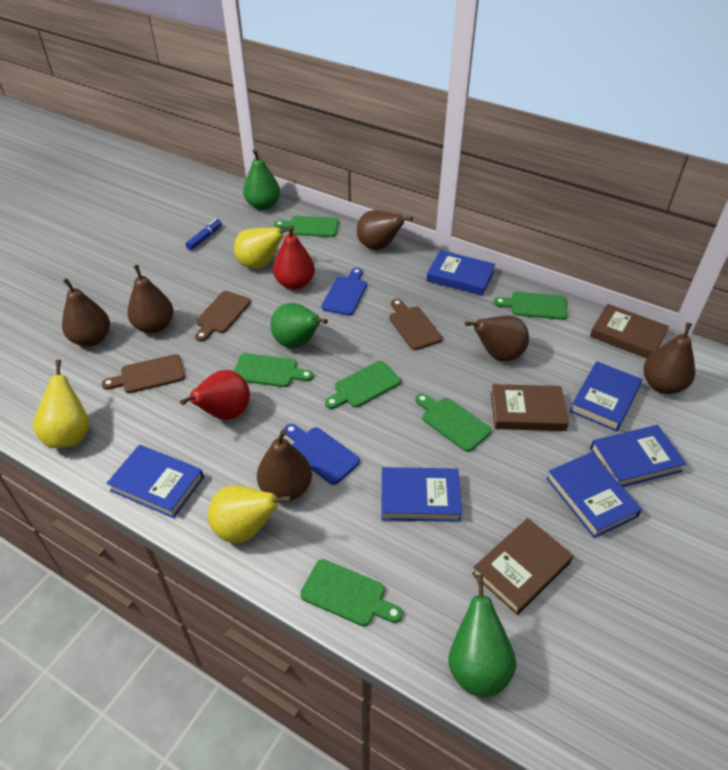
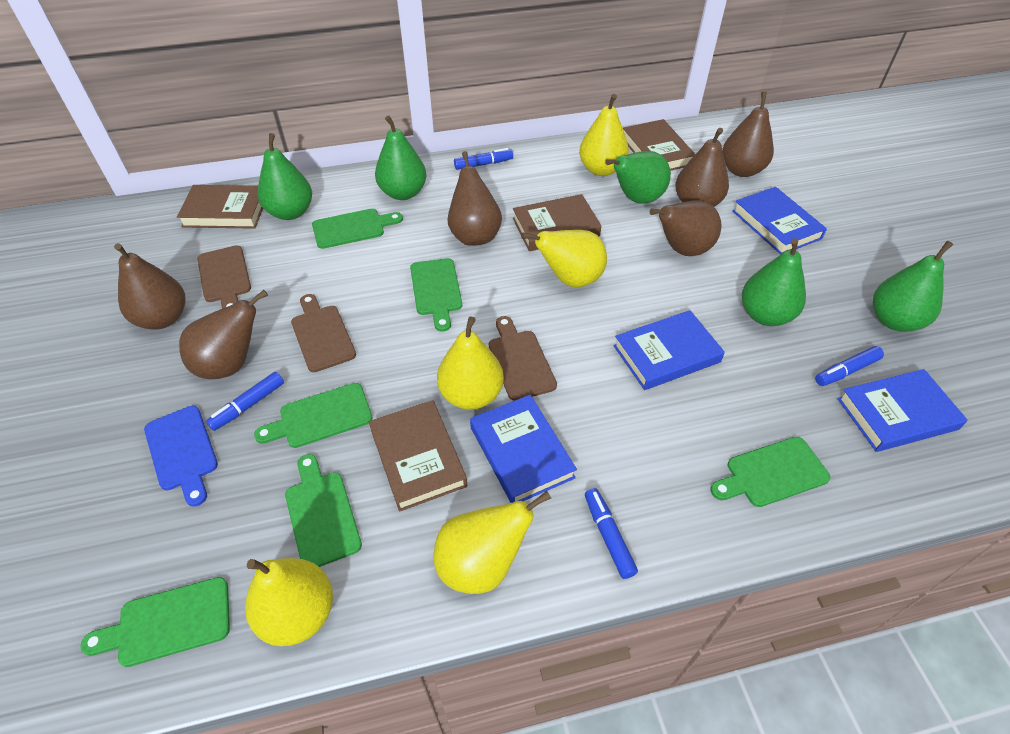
blue book: 6 -> 4
blue cutting board: 2 -> 1
blue marker: 1 -> 4
brown book: 3 -> 4
green pear: 3 -> 5
red pear: 2 -> 0
yellow pear: 3 -> 5

